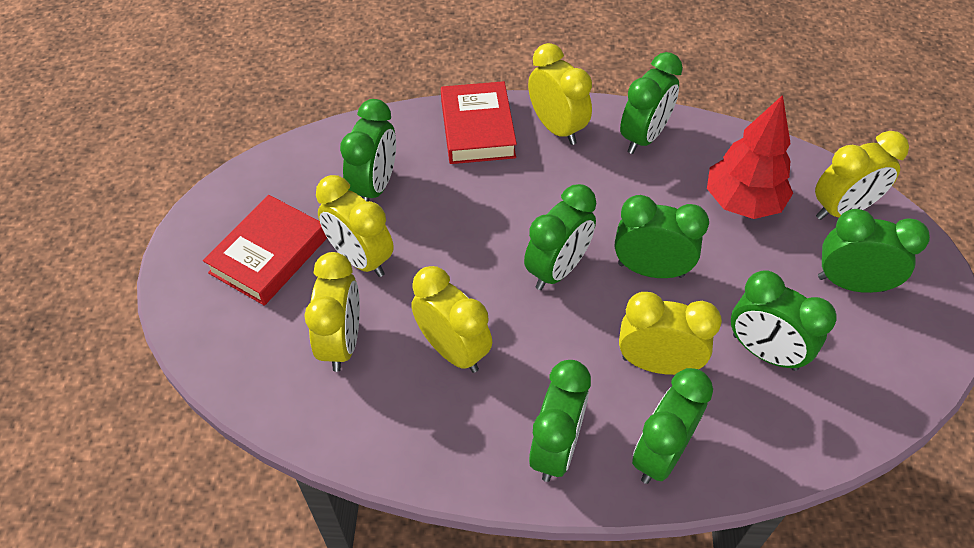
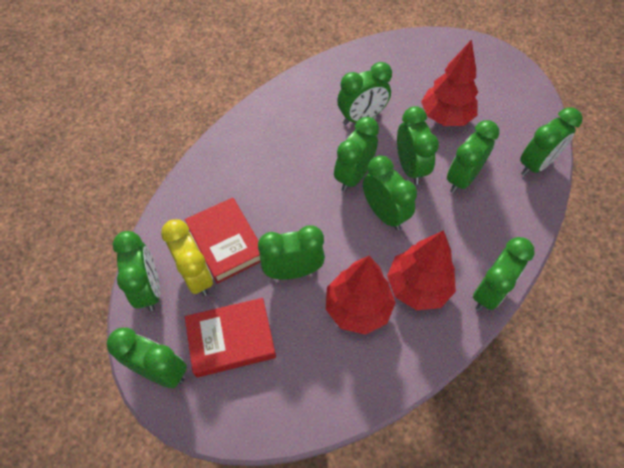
green clock: 8 -> 10
red tree: 1 -> 3
yellow clock: 6 -> 1

